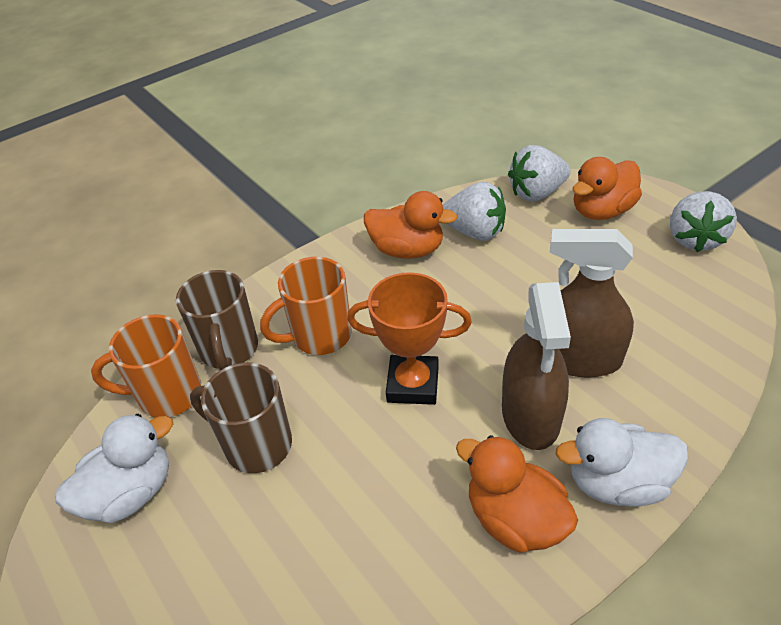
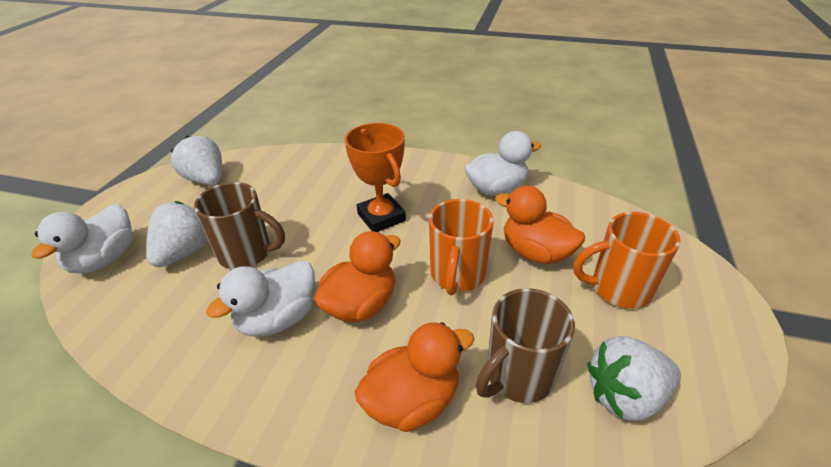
brown spray bottle: 2 -> 0
white duck: 2 -> 3

